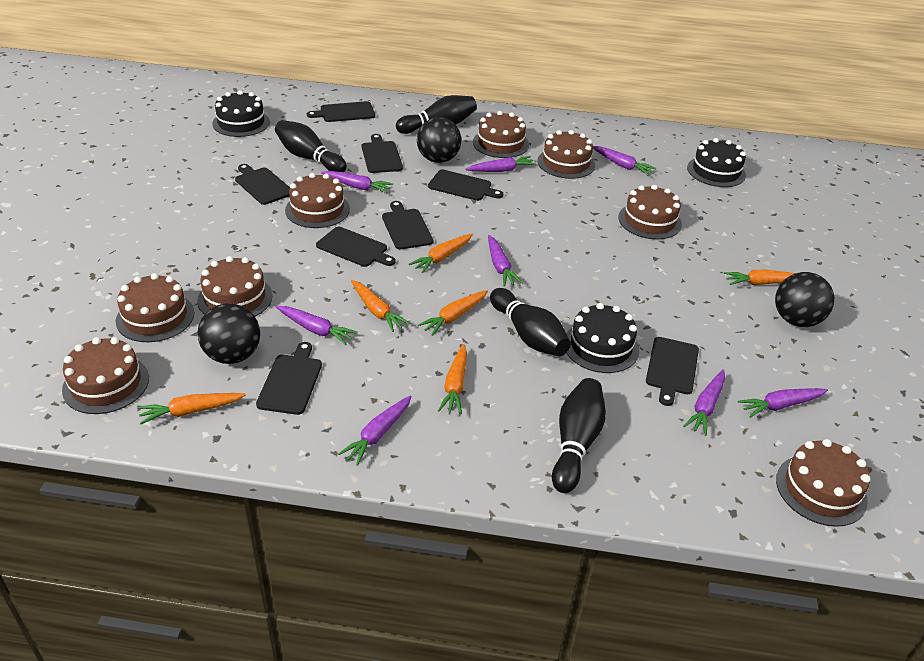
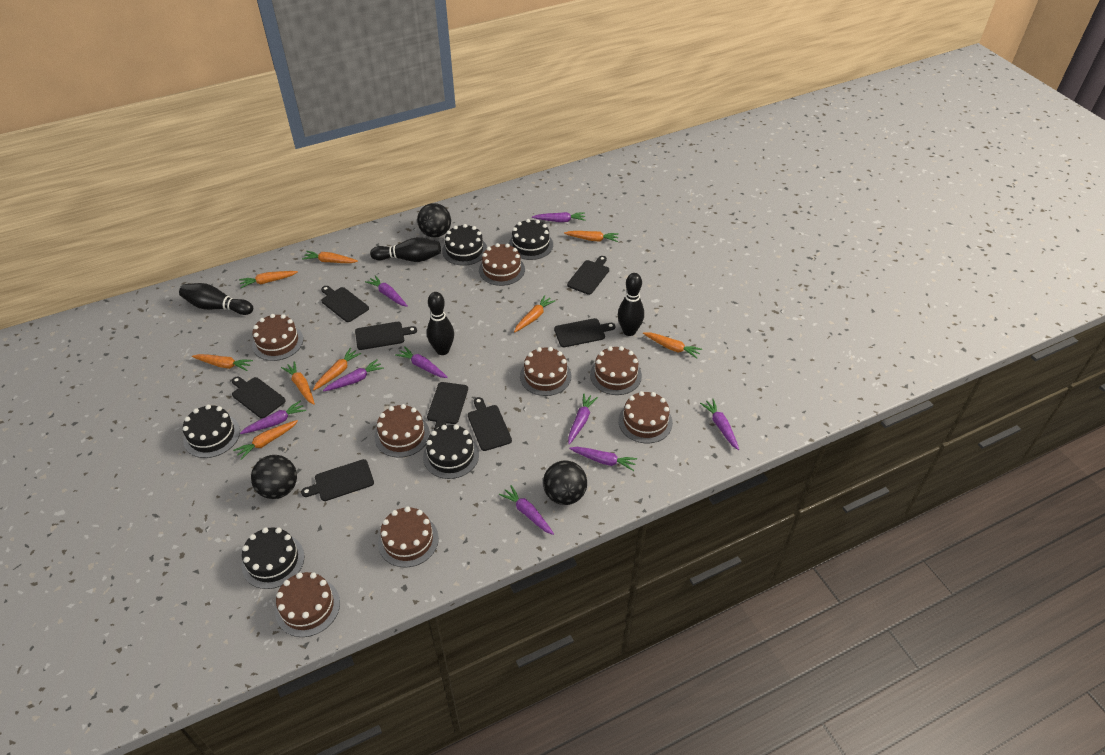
black cake: 3 -> 5
orange carrot: 6 -> 9
purple carrot: 8 -> 9

